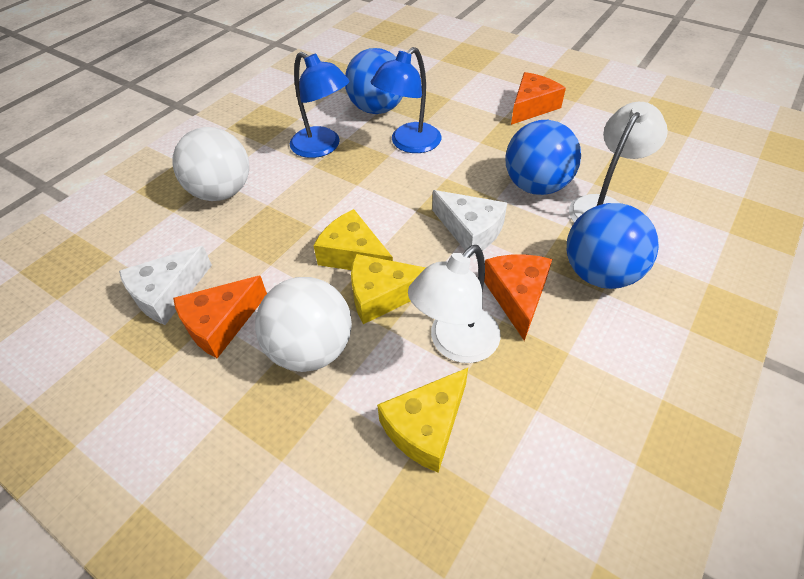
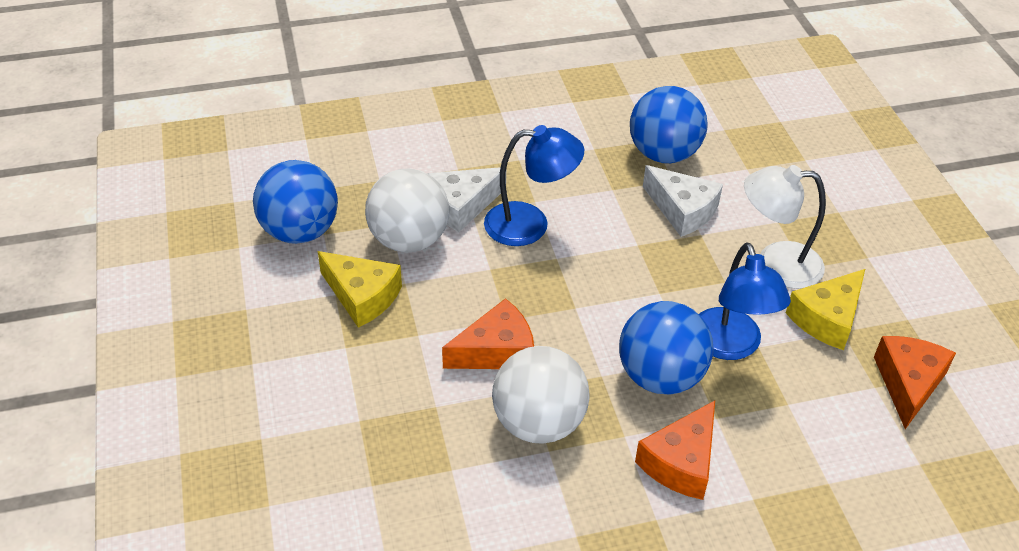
white lamp: 2 -> 1
yellow cheese: 3 -> 2

